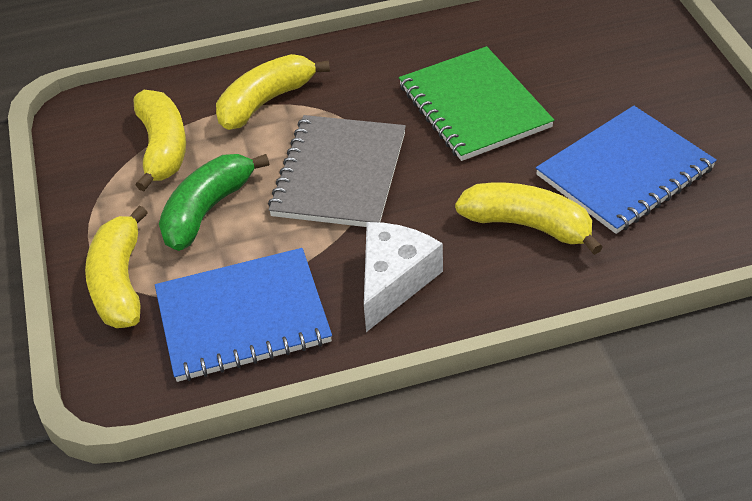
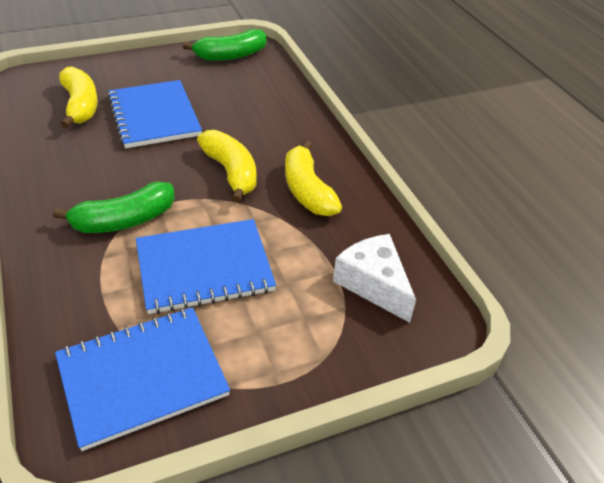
blue notebook: 2 -> 3
green banana: 1 -> 2
green notebook: 1 -> 0
grey notebook: 1 -> 0
yellow banana: 4 -> 3

